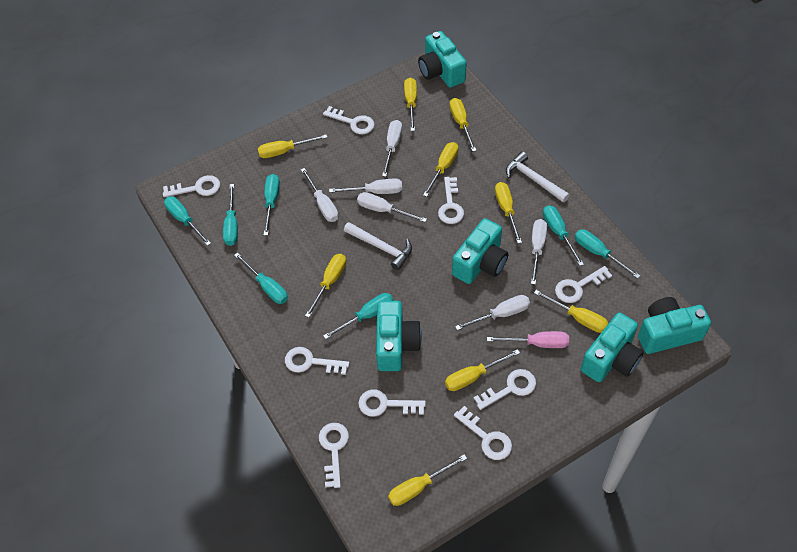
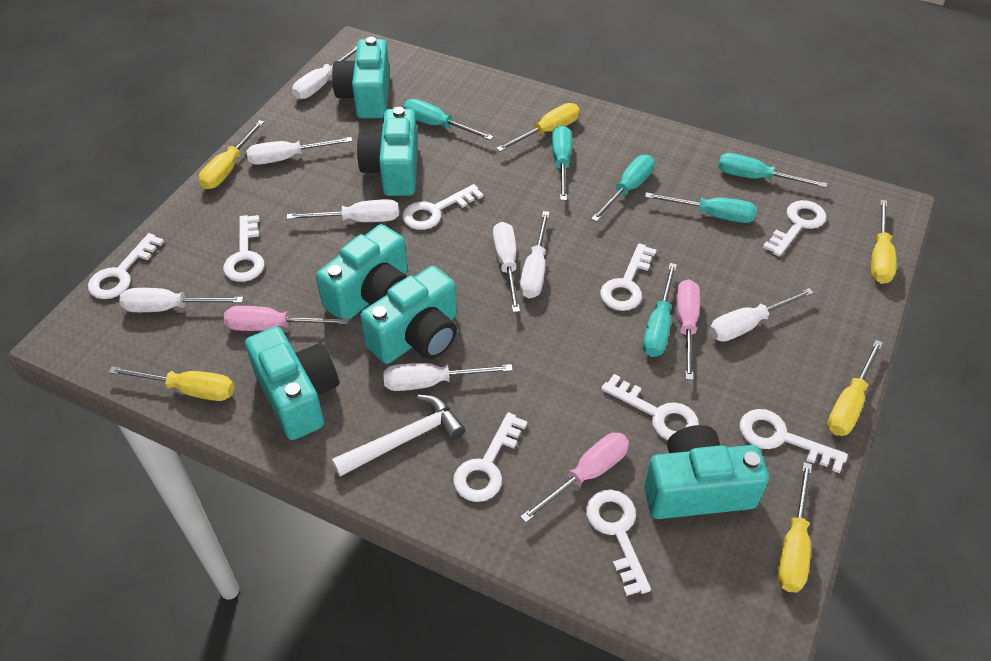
pink screwdriver: 1 -> 3
turquoise camera: 5 -> 6
turquoise screwdriver: 7 -> 6
white hammer: 2 -> 1
white screwdriver: 6 -> 8
yellow screwdriver: 9 -> 6

